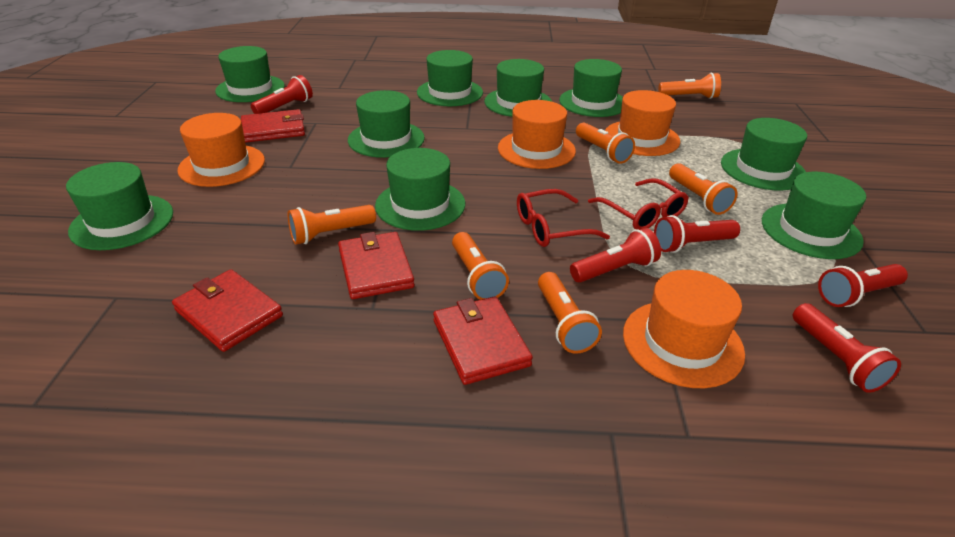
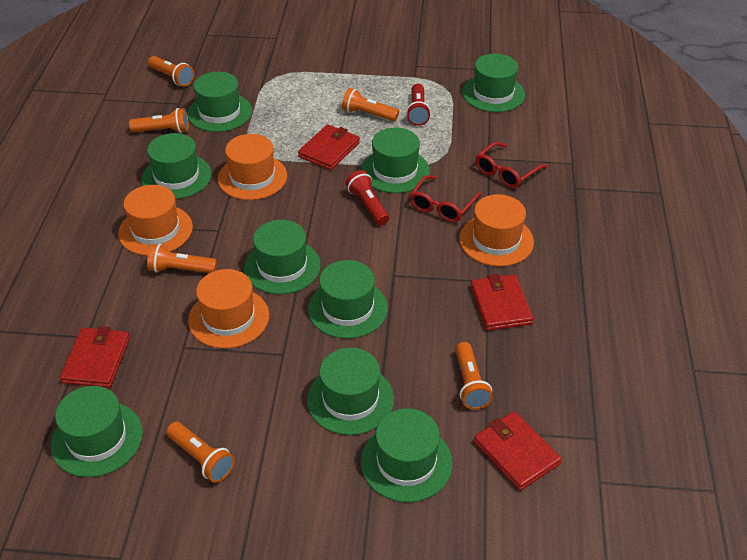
red flashlight: 5 -> 2

